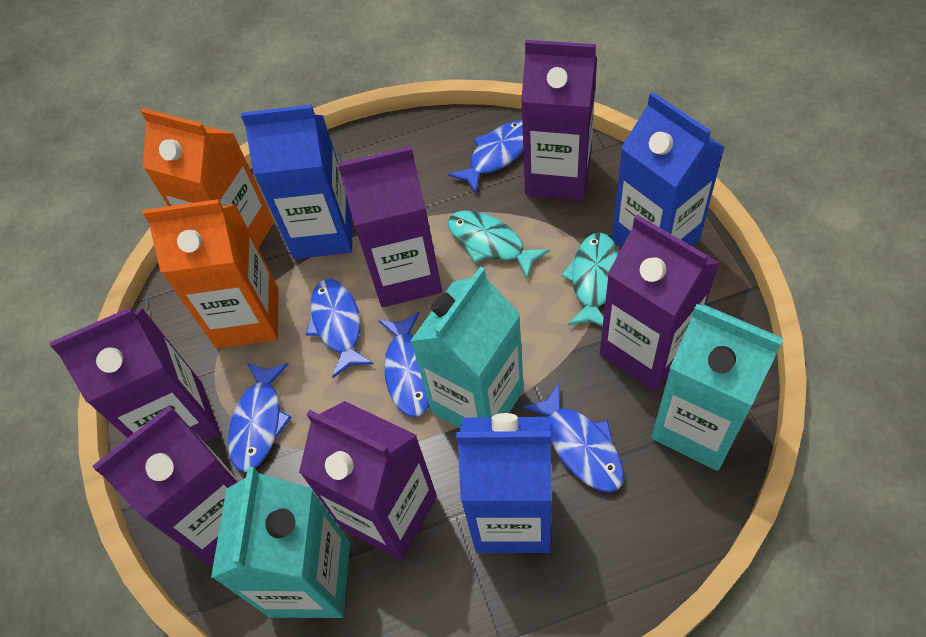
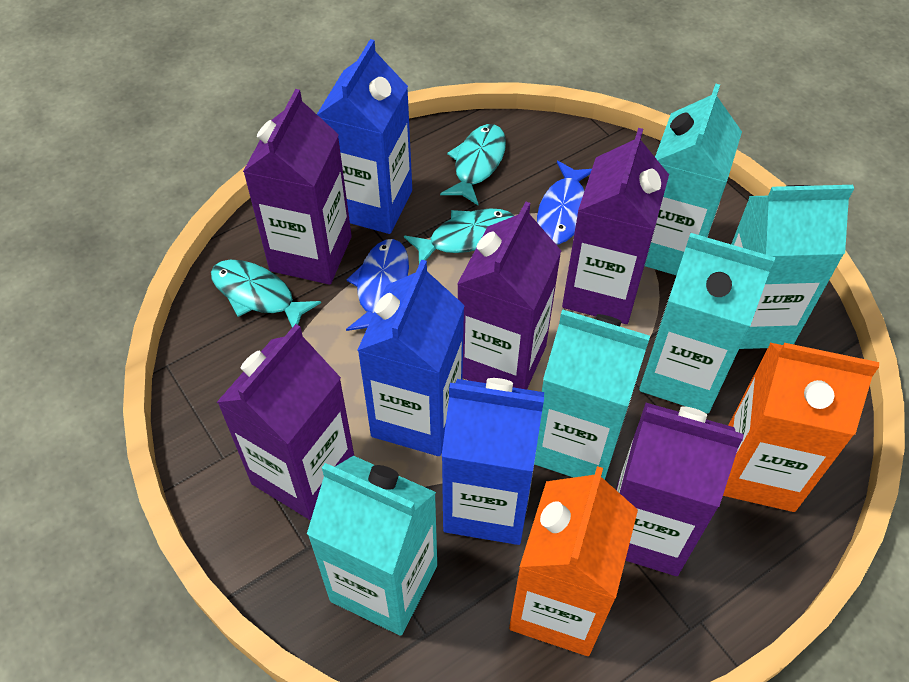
blue fish: 5 -> 2
purple carton: 6 -> 5
turquoise carton: 3 -> 5
turquoise fish: 2 -> 3

